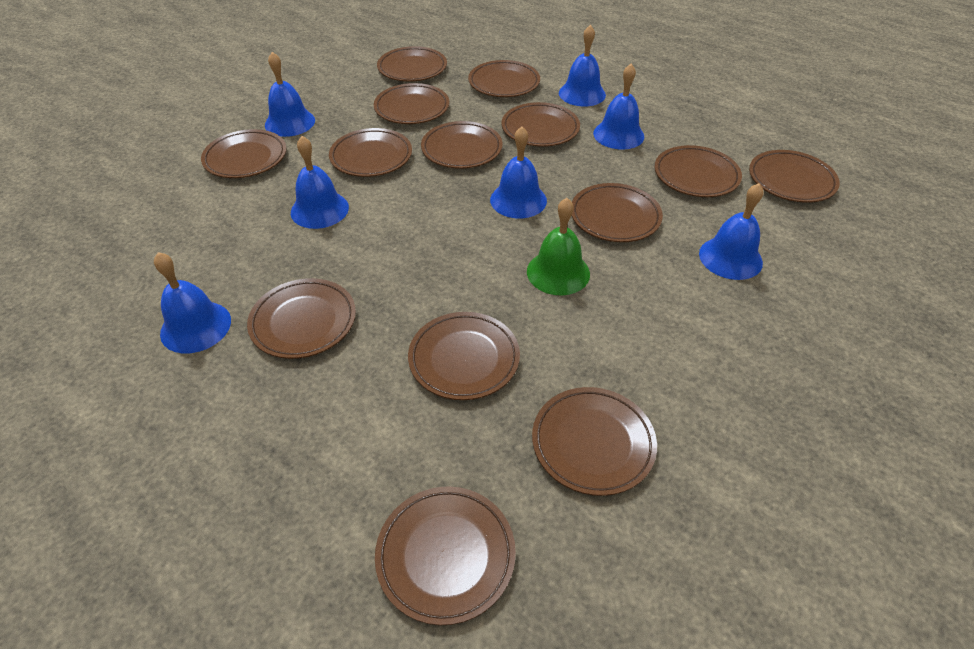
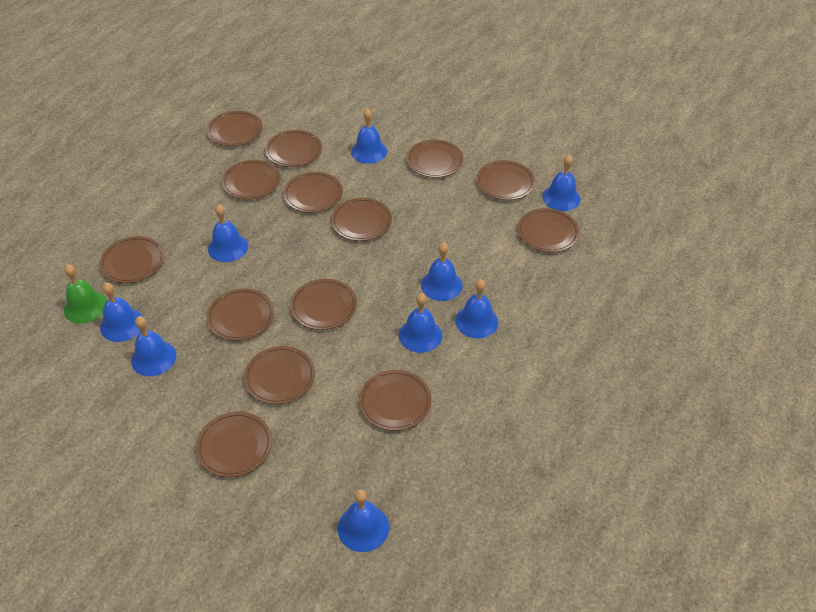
blue bell: 7 -> 9

